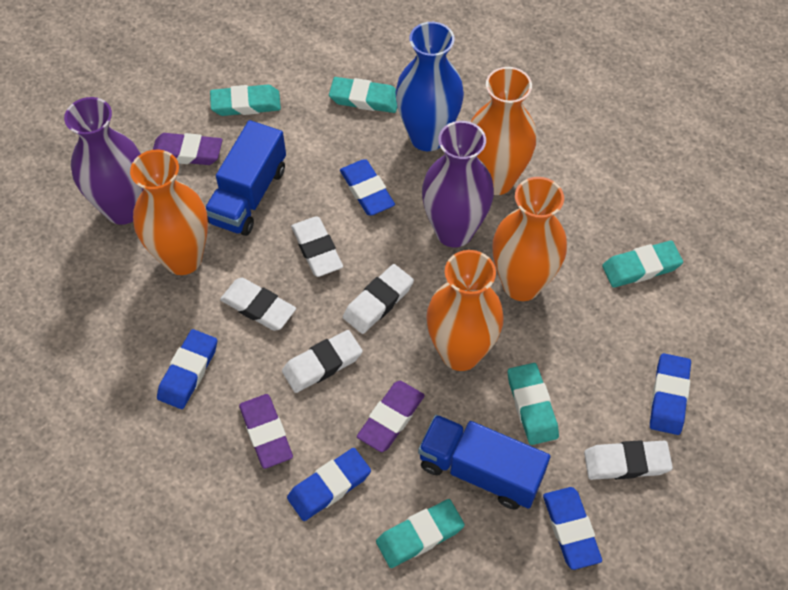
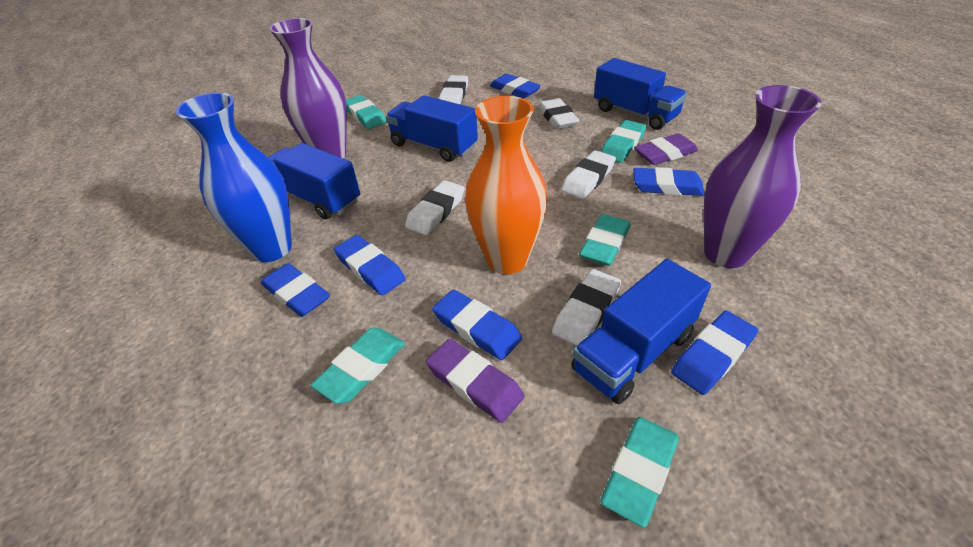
blue eraser: 5 -> 6
blue truck: 2 -> 4
orange vase: 4 -> 1
purple eraser: 3 -> 2

